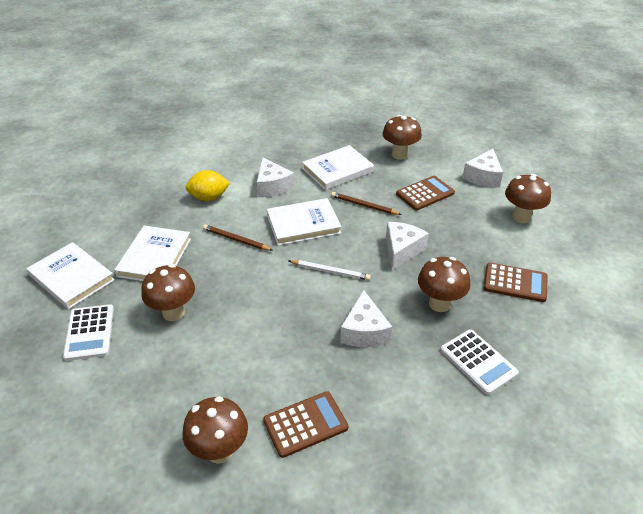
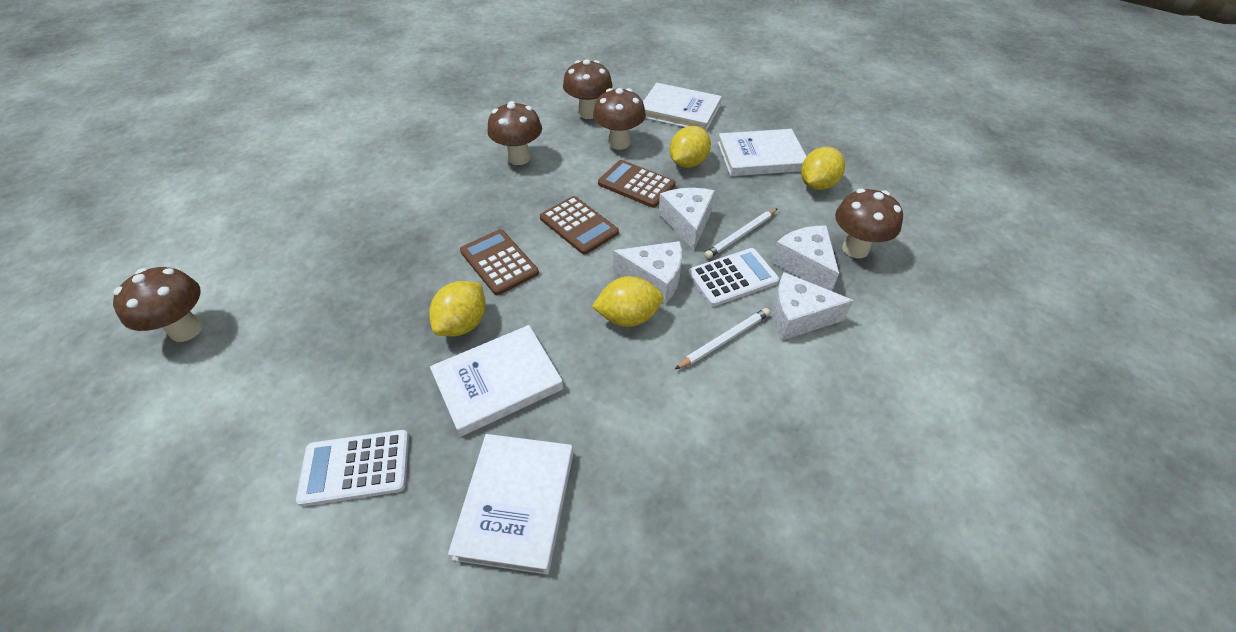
brown pencil: 2 -> 0
white pencil: 1 -> 2
yellow lemon: 1 -> 4

